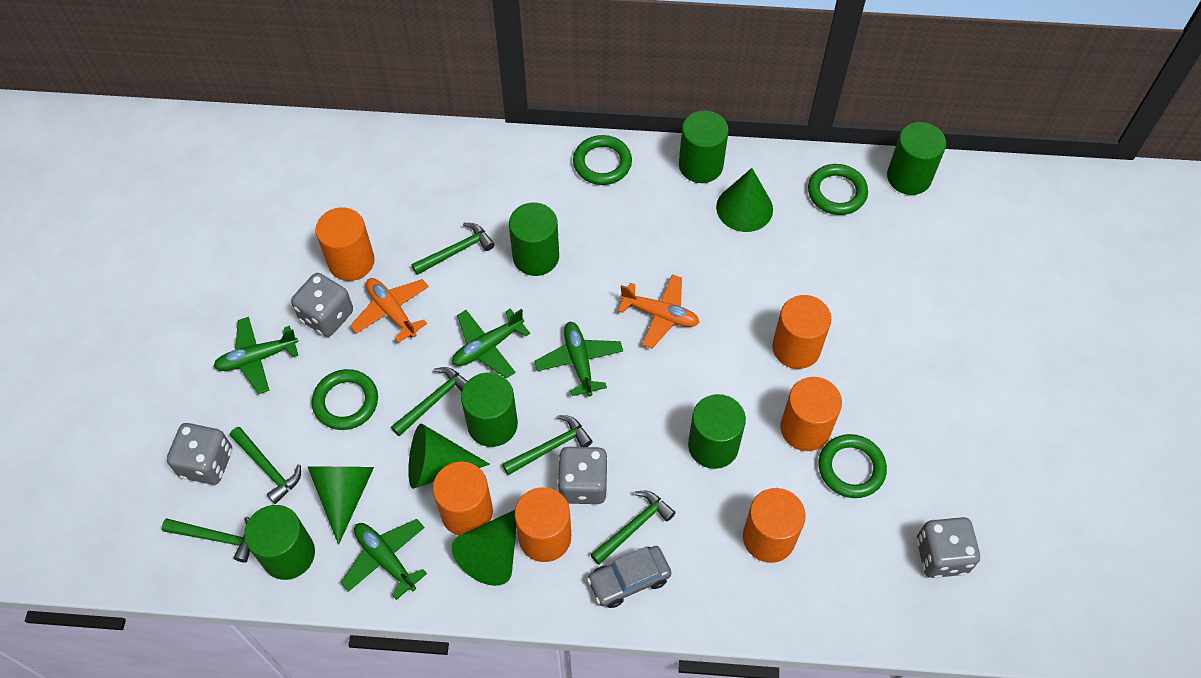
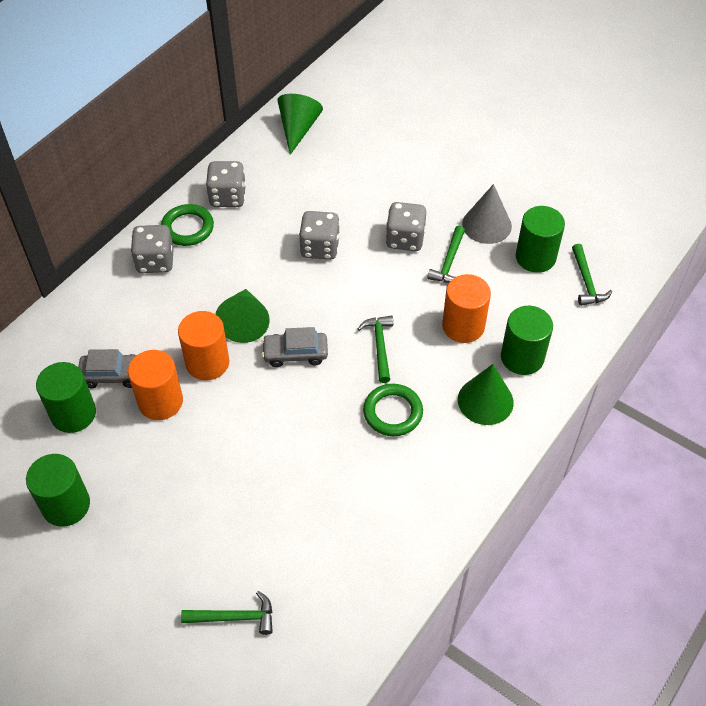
green cone: 4 -> 3
green cylinder: 6 -> 4
green hammer: 6 -> 4
green plane: 4 -> 0
green ring: 4 -> 2
grey car: 1 -> 2
grey cone: 0 -> 1
orange cylinder: 6 -> 3
orange plane: 2 -> 0

